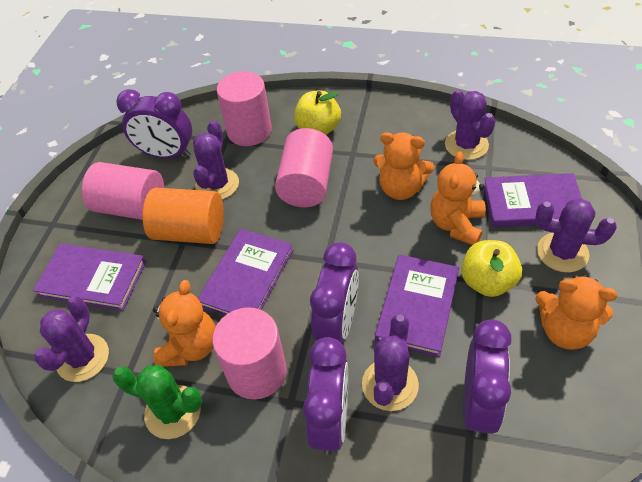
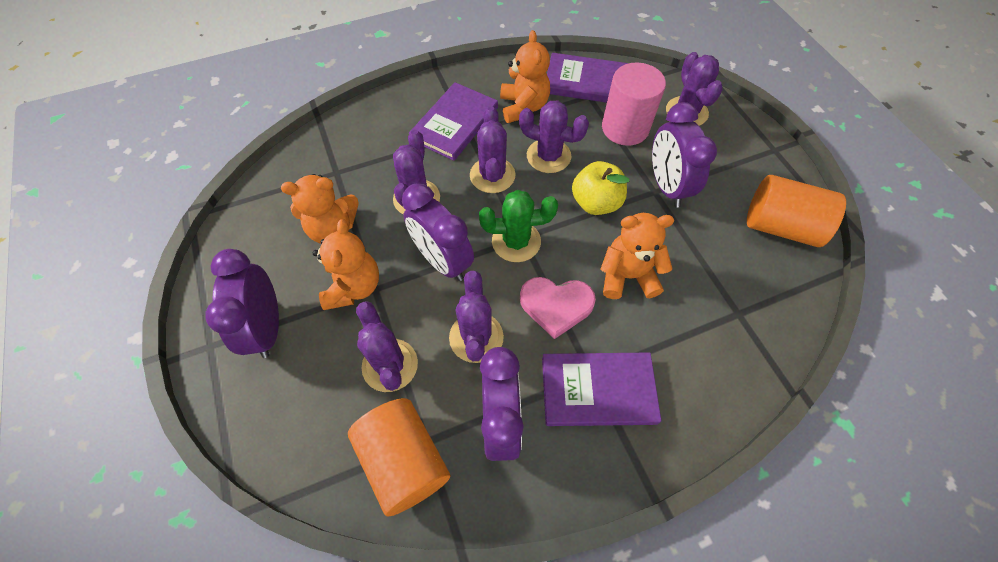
orange cylinder: 1 -> 2
pink cylinder: 4 -> 1
pink heart: 0 -> 1
purple book: 4 -> 3
purple cactus: 5 -> 6
yellow apple: 2 -> 1

